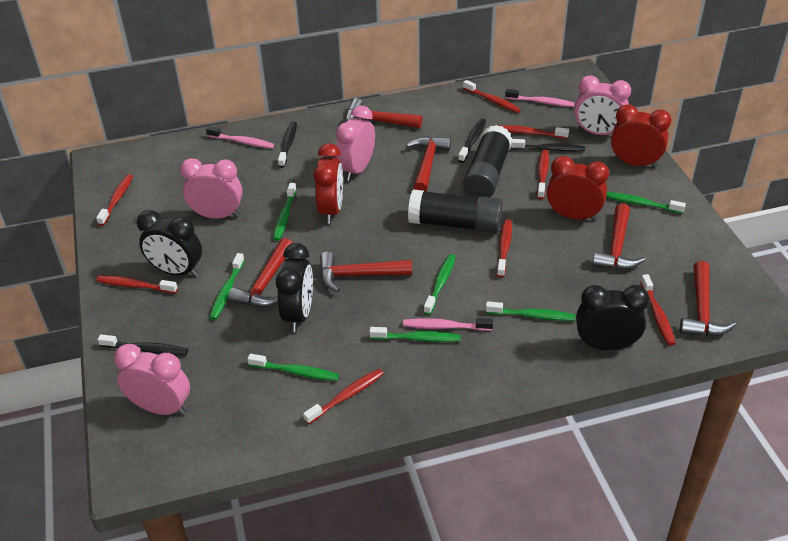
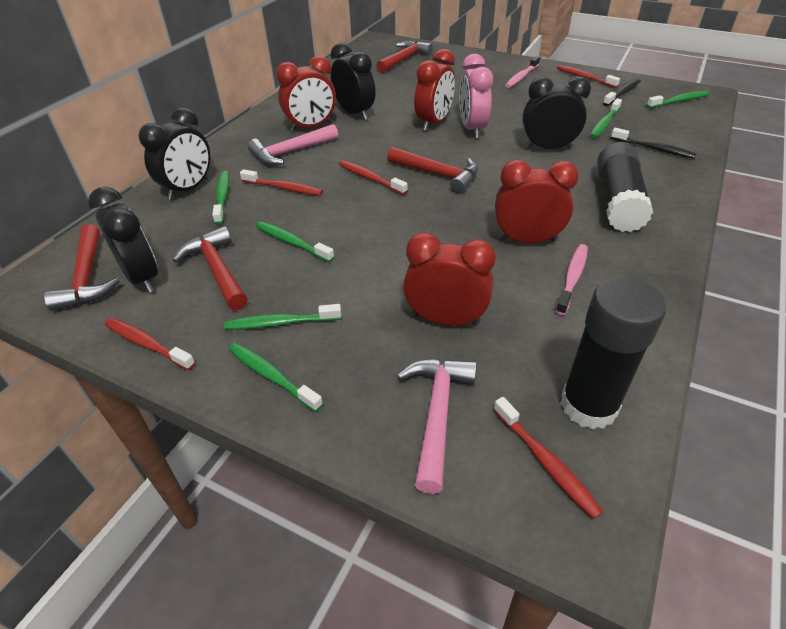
black clock: 3 -> 4
black toothbrush: 4 -> 2
green toothbrush: 7 -> 6
pink clock: 4 -> 1
pink hammer: 0 -> 2
pink toothbrush: 3 -> 2
red clock: 3 -> 4
red hammer: 6 -> 4
red toothbrush: 8 -> 5

